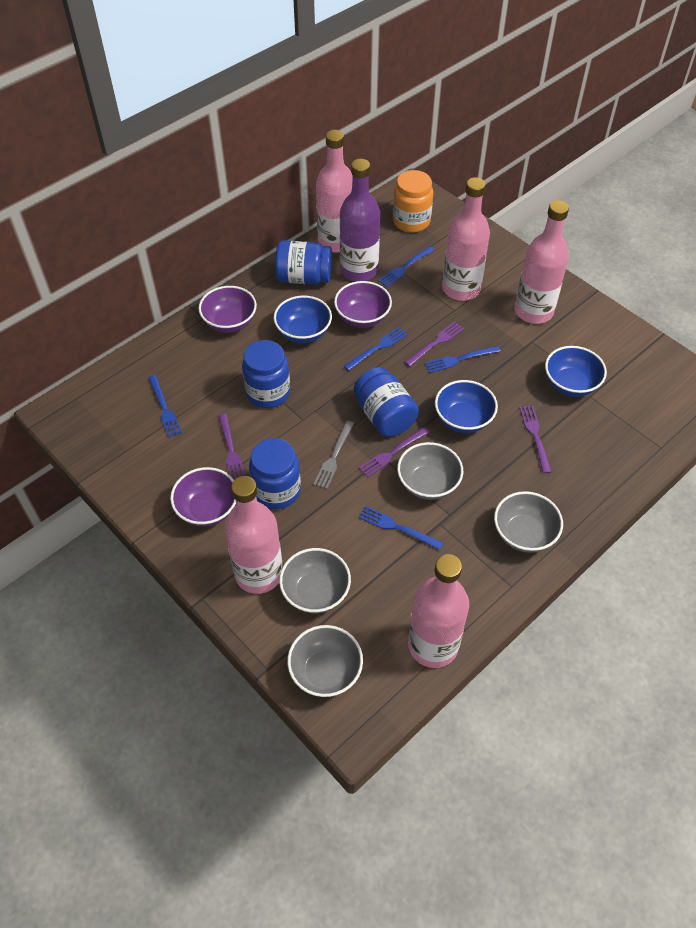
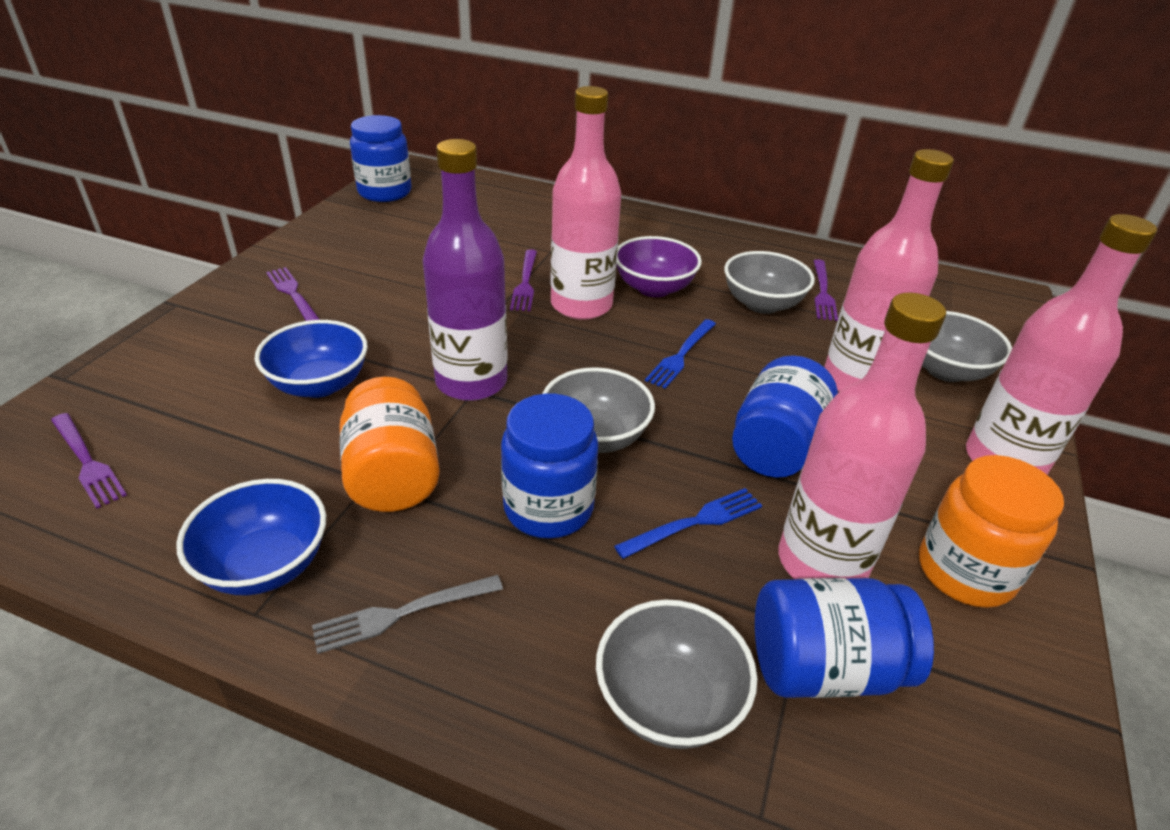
blue bowl: 3 -> 2
blue fork: 5 -> 2
orange jar: 1 -> 2
pink bottle: 5 -> 4
purple bowl: 3 -> 1

